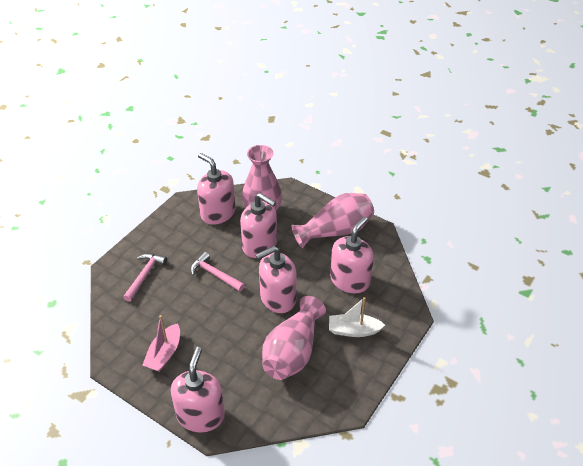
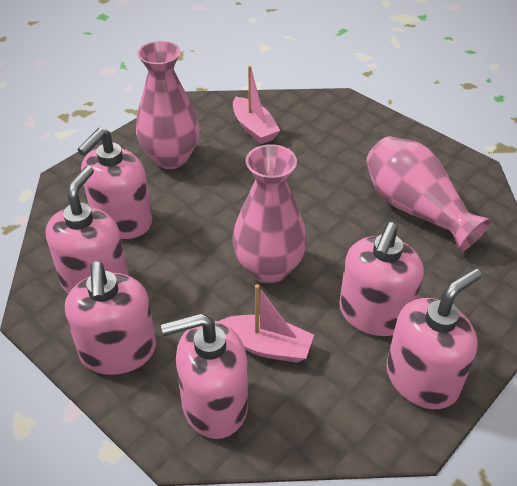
pink boat: 1 -> 2
pink hammer: 2 -> 0
pink soap dispenser: 5 -> 6
white boat: 1 -> 0

